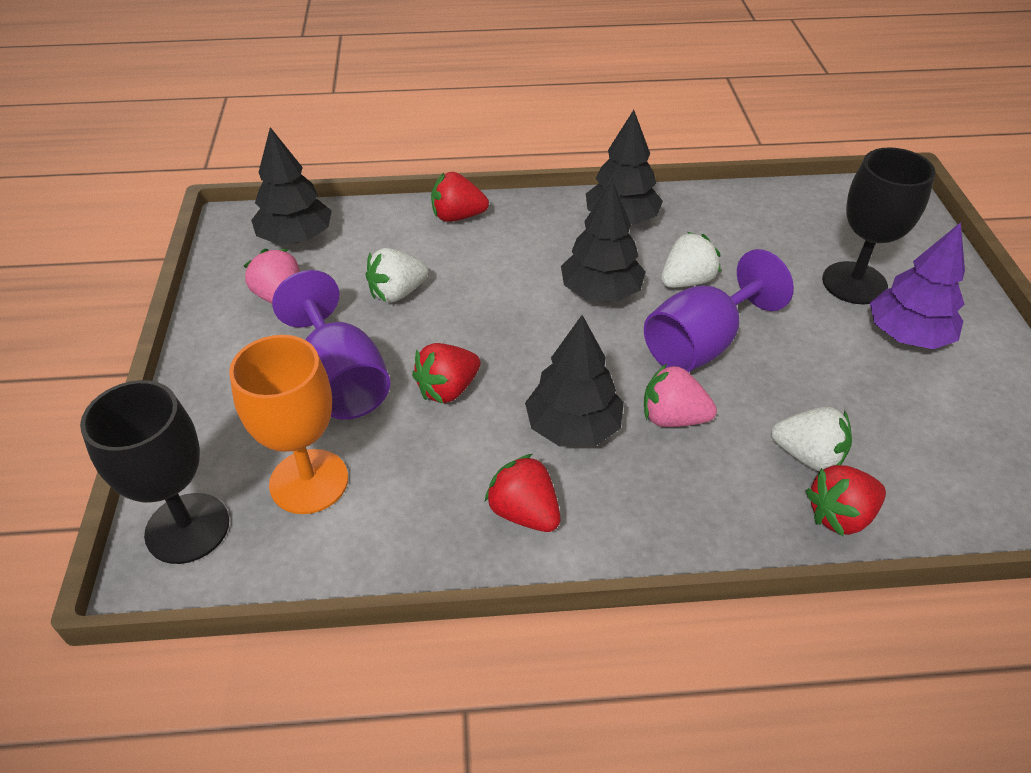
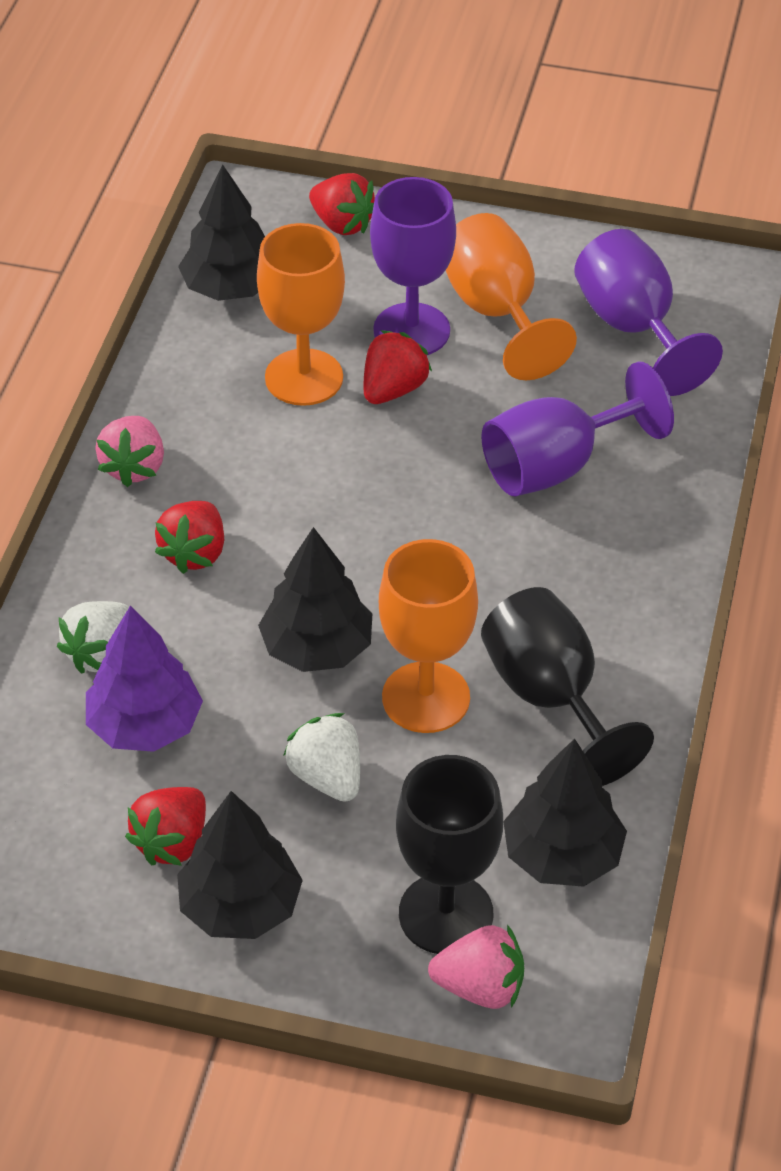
orange goblet: 1 -> 3
purple goblet: 2 -> 3
white strawberry: 3 -> 2

